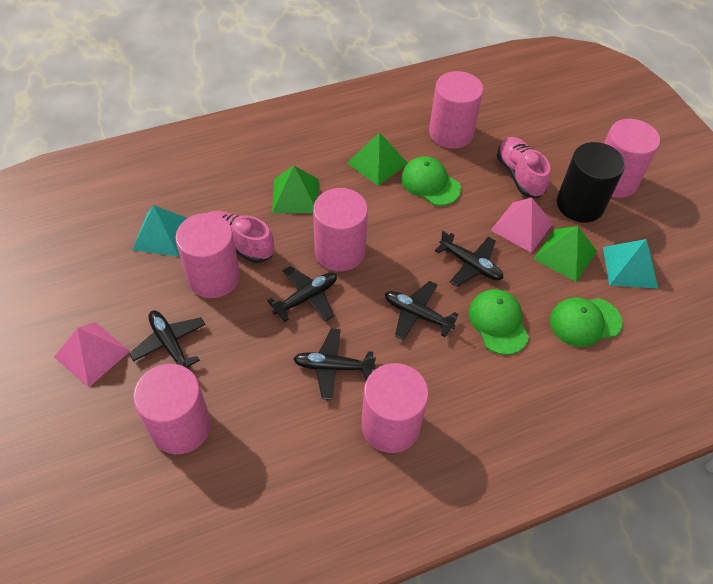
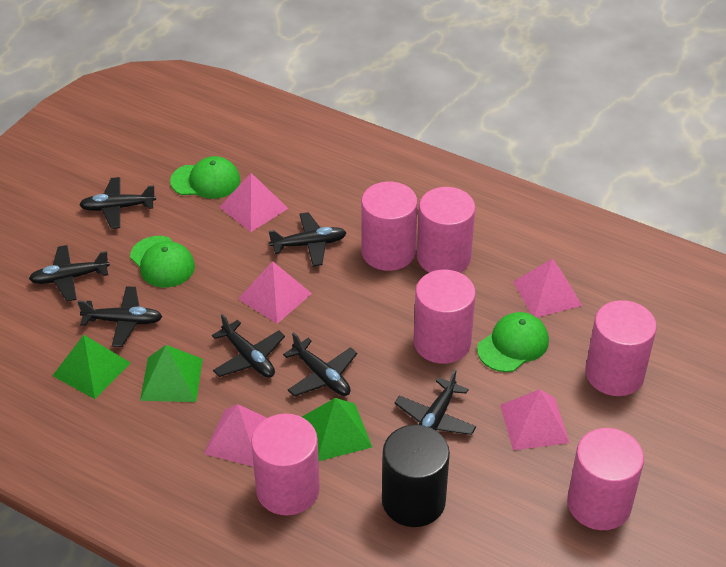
black plane: 5 -> 7
pink pyramid: 2 -> 5
pink shoe: 2 -> 0
turquoise pyramid: 2 -> 0

